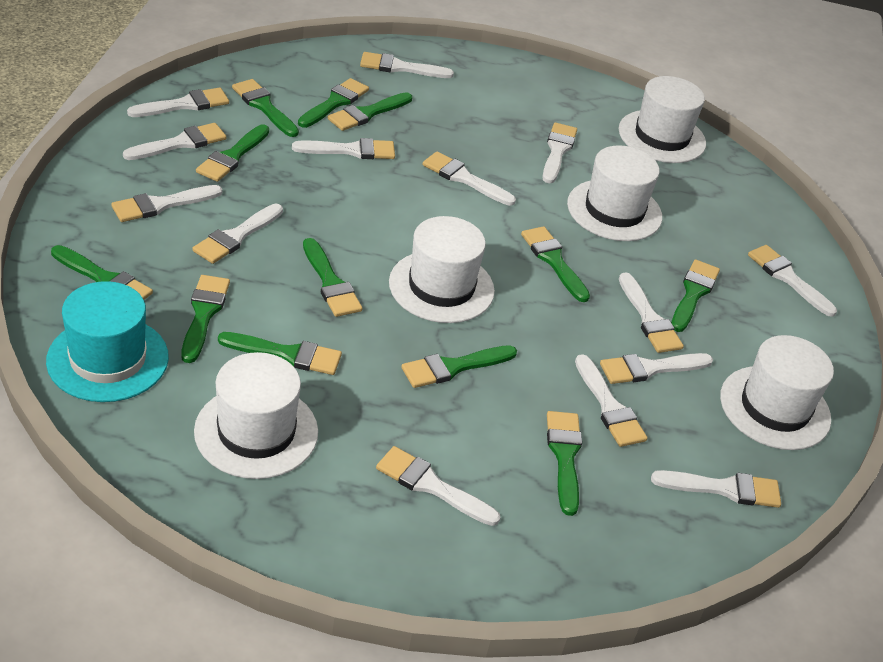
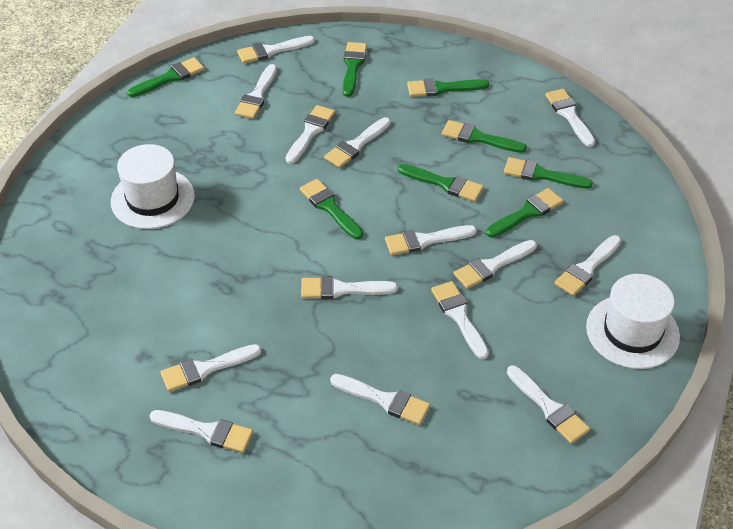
green brush: 12 -> 8
turquoise hat: 1 -> 0
white hat: 5 -> 2

